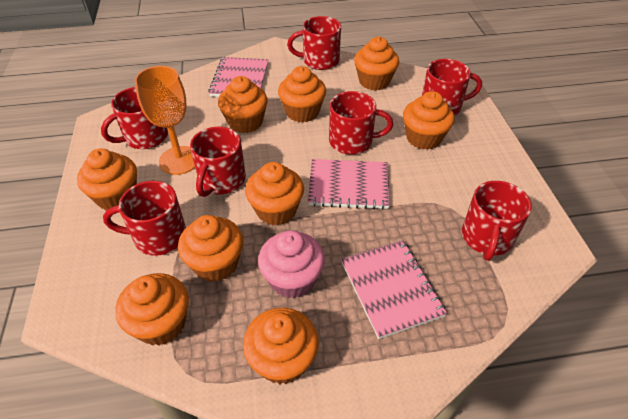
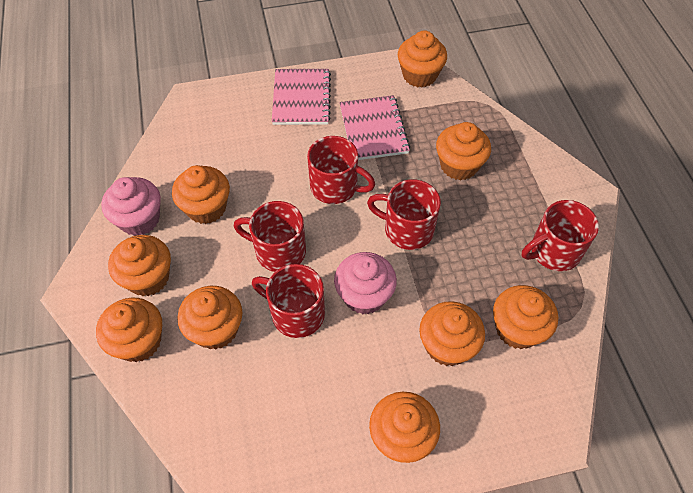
orange goblet: 1 -> 0
pink cupcake: 1 -> 2
pink notebook: 3 -> 2
red mug: 7 -> 5

